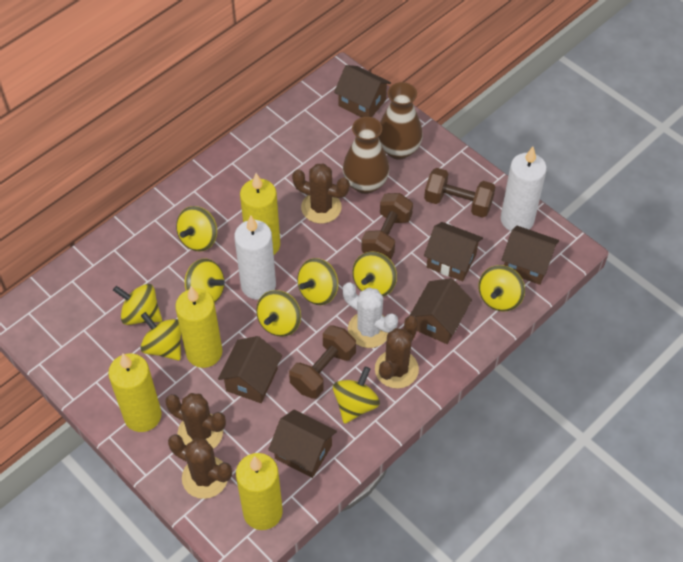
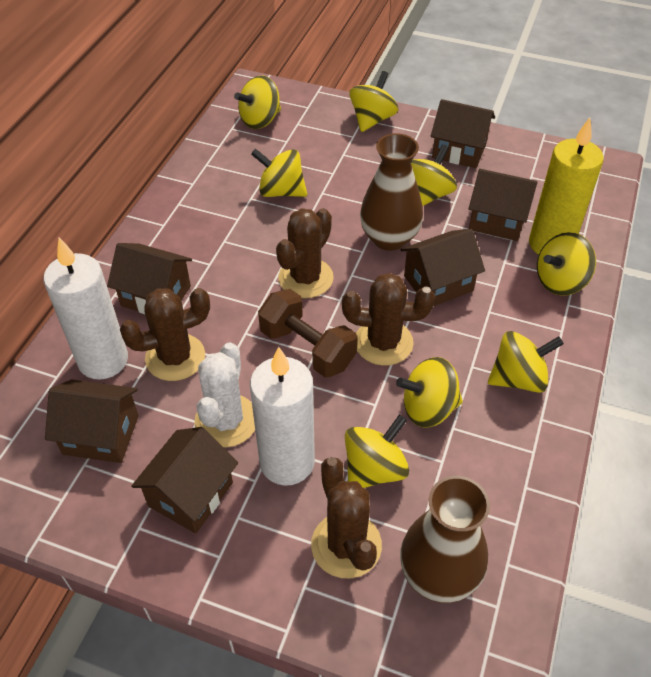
brown dumbbell: 3 -> 1
yellow candle: 4 -> 1
yellow spinning top: 9 -> 8

